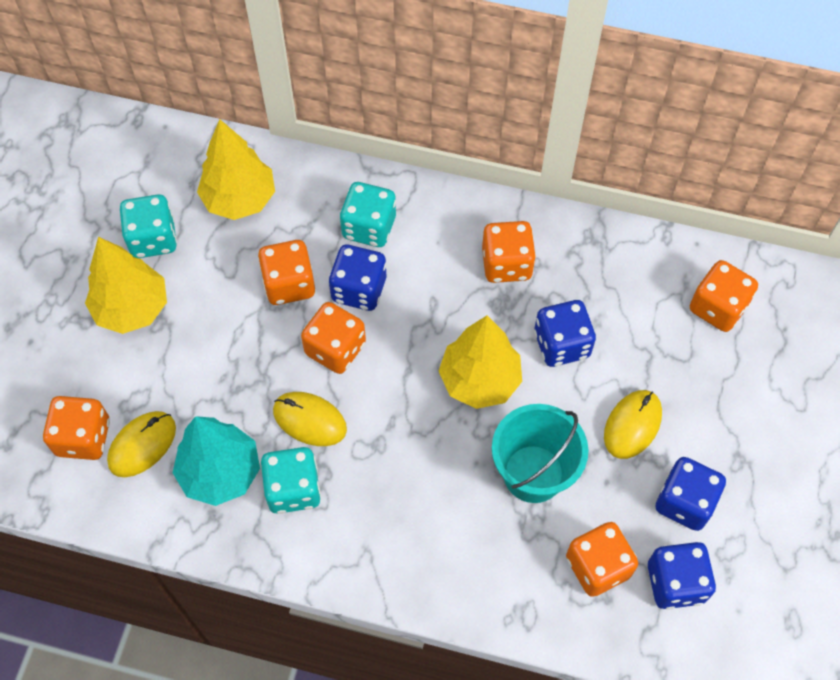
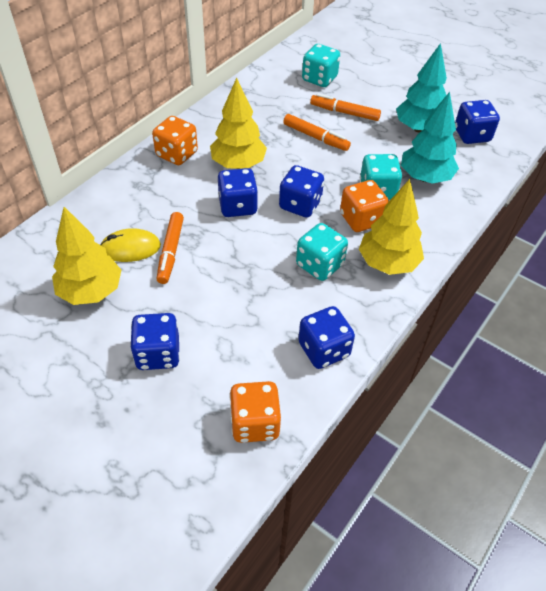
blue dice: 4 -> 5
orange dice: 6 -> 3
orange marker: 0 -> 3
turquoise bucket: 1 -> 0
turquoise tree: 1 -> 2
yellow mouse: 3 -> 1

